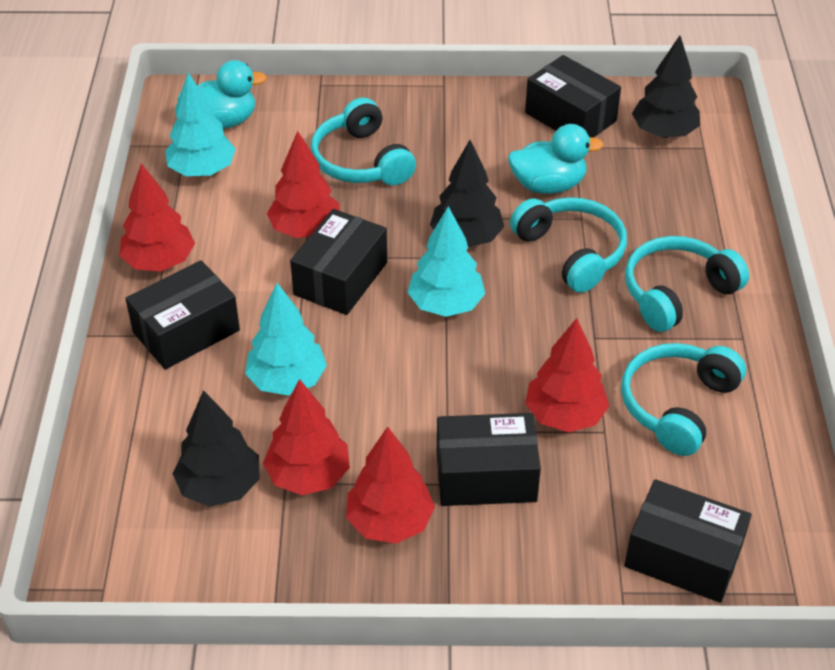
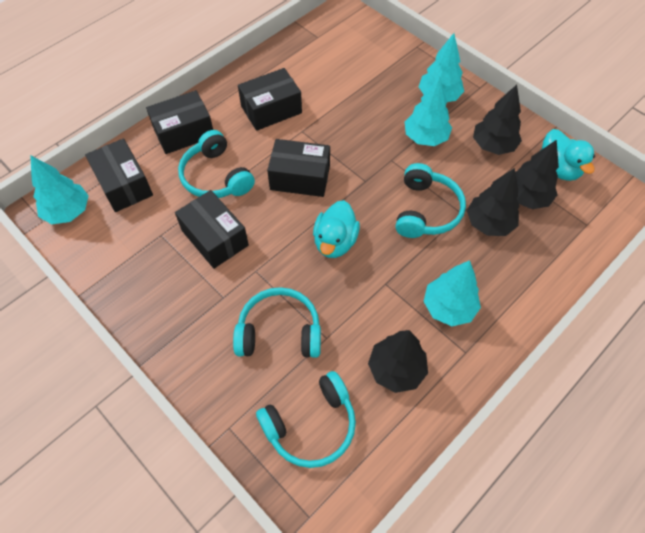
black tree: 3 -> 4
red tree: 5 -> 0
turquoise tree: 3 -> 4

